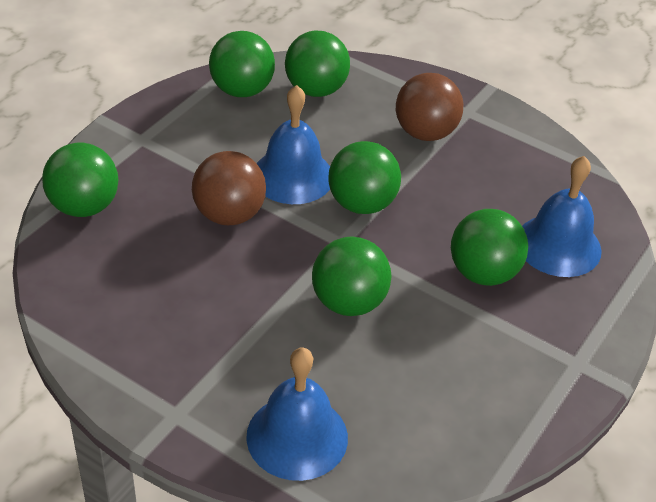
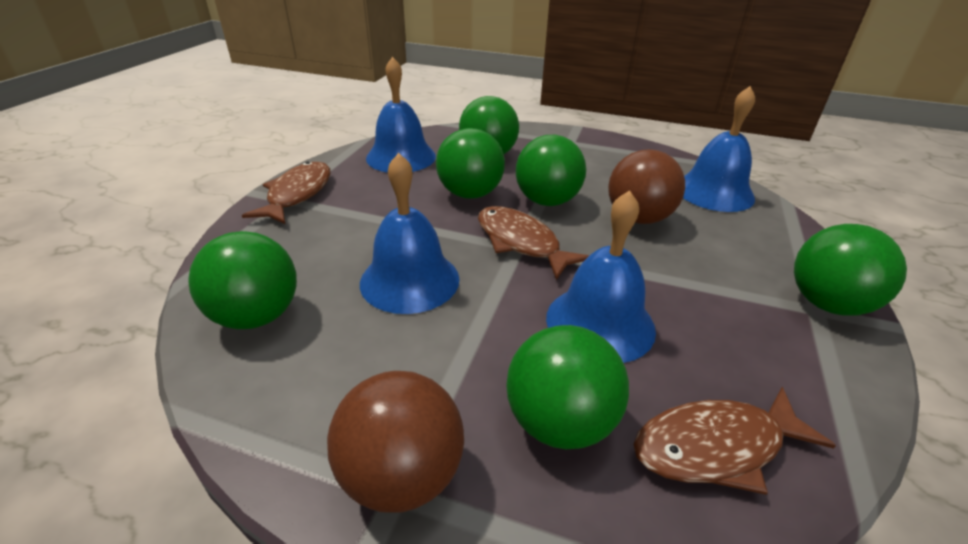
blue bell: 3 -> 4
brown fish: 0 -> 3

